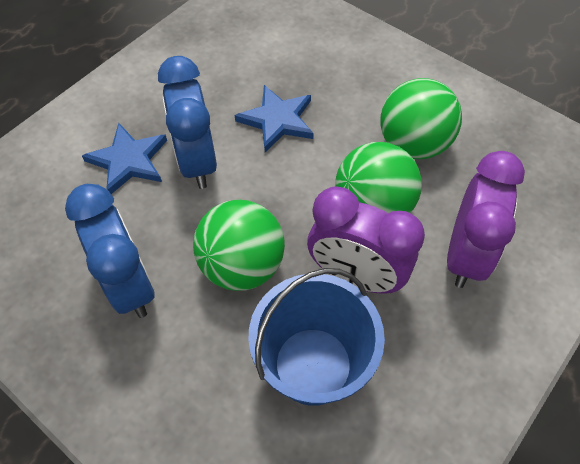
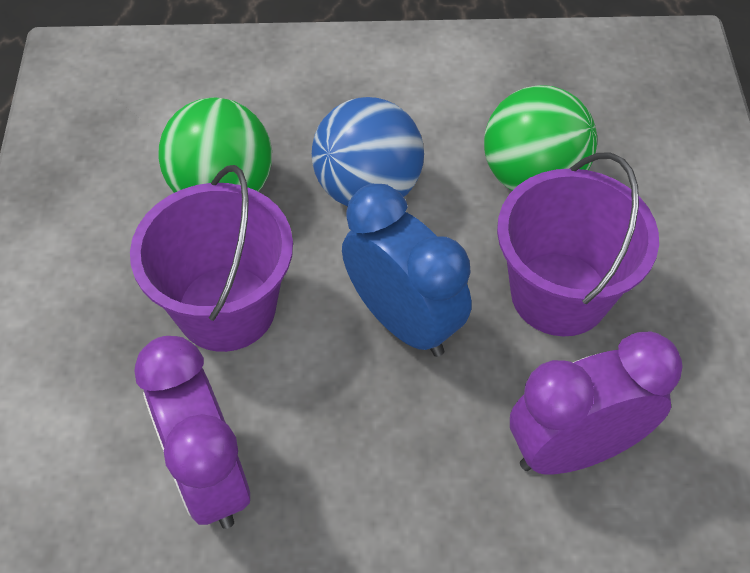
blue ball: 0 -> 1
blue bucket: 1 -> 0
blue clock: 2 -> 1
blue star: 2 -> 0
green ball: 3 -> 2
purple bucket: 0 -> 2

